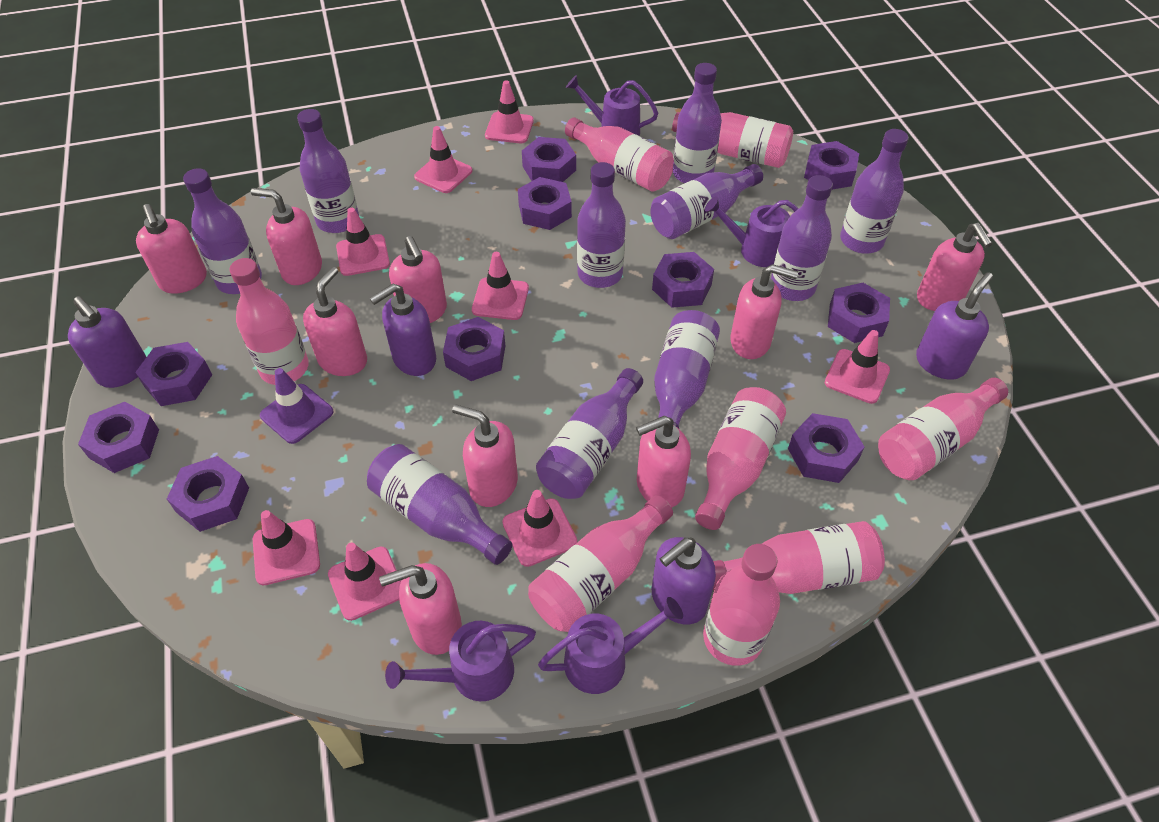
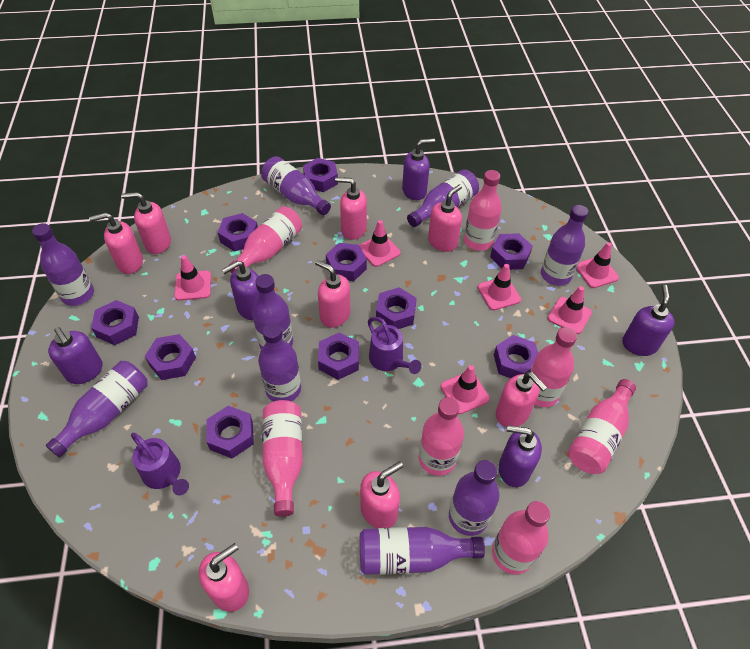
pink bottle: 8 -> 7
pink soap dispenser: 9 -> 8
pink traffic cone: 8 -> 6
purple bottle: 10 -> 9
purple soap dispenser: 4 -> 5
purple traffic cone: 1 -> 0
purple watering can: 4 -> 2

